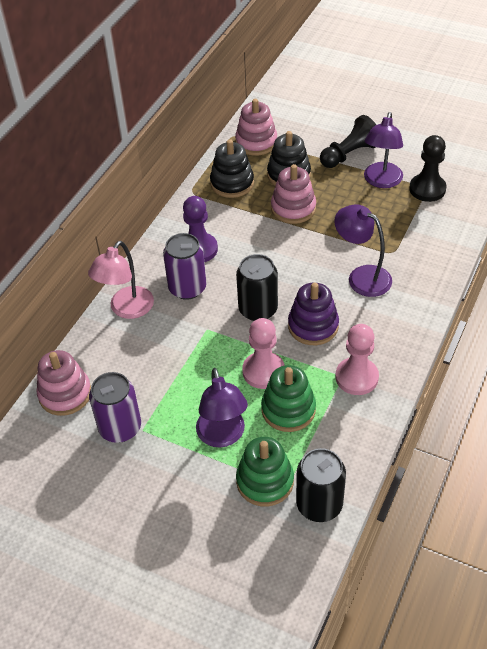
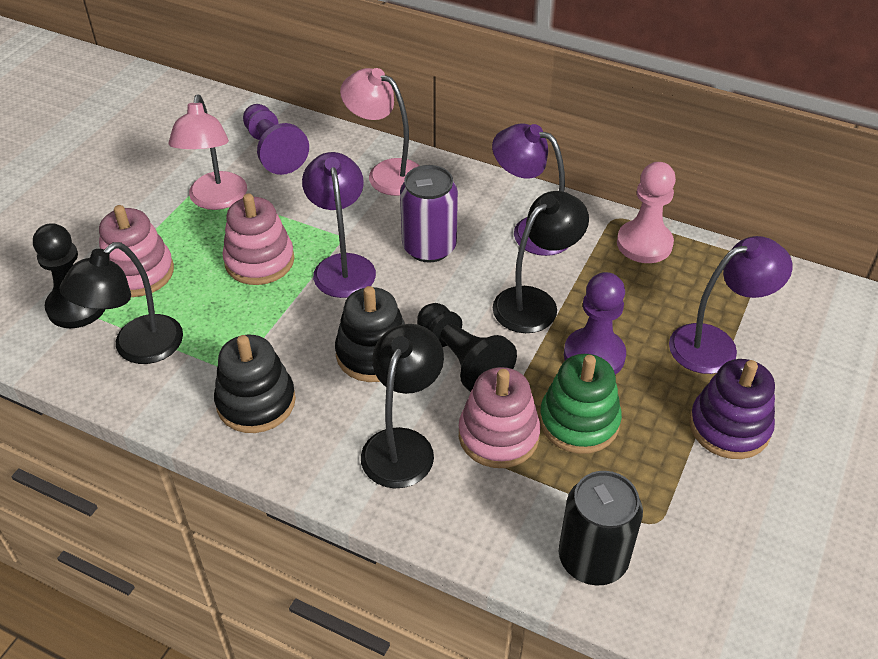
black can: 2 -> 1
black lamp: 0 -> 3
green stacking toy: 2 -> 1
pink lamp: 1 -> 2
pink pawn: 2 -> 1
purple can: 2 -> 1
purple pawn: 1 -> 2

